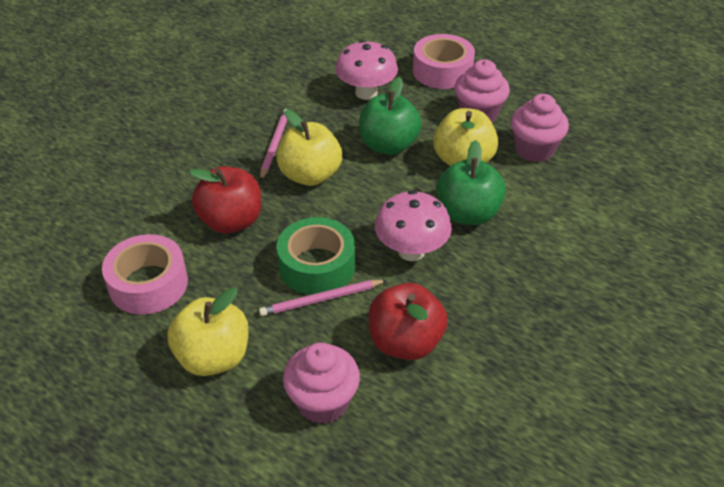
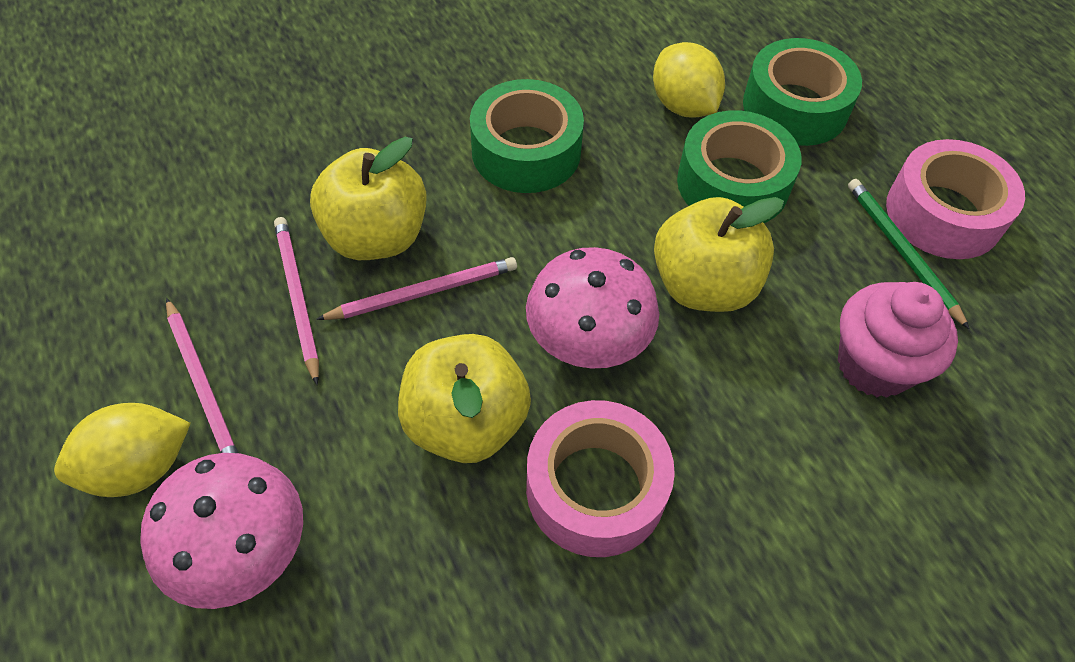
green apple: 2 -> 0
green pencil: 0 -> 1
green tape: 1 -> 3
pink cupcake: 3 -> 1
pink pencil: 2 -> 3
red apple: 2 -> 0
yellow lemon: 0 -> 2

